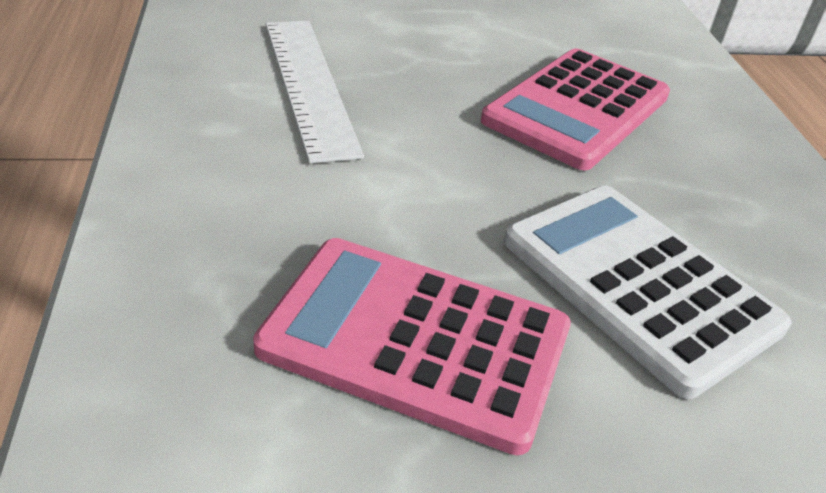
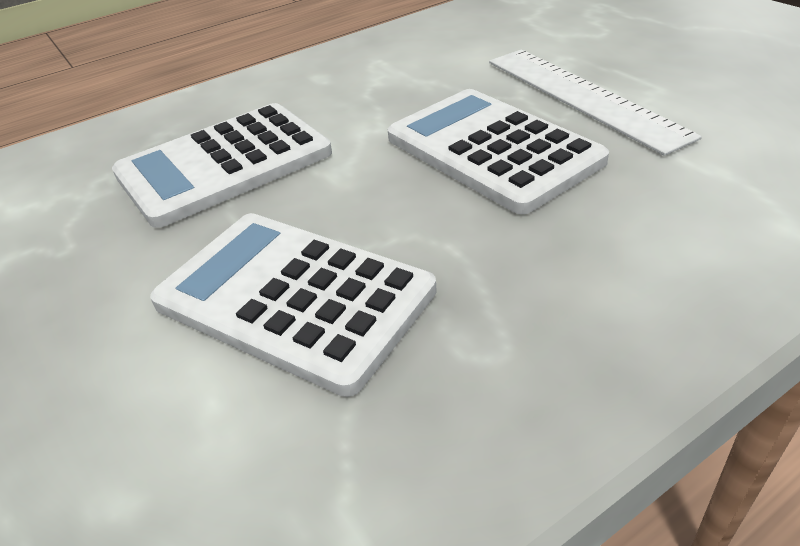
pink calculator: 2 -> 0
white calculator: 1 -> 3

